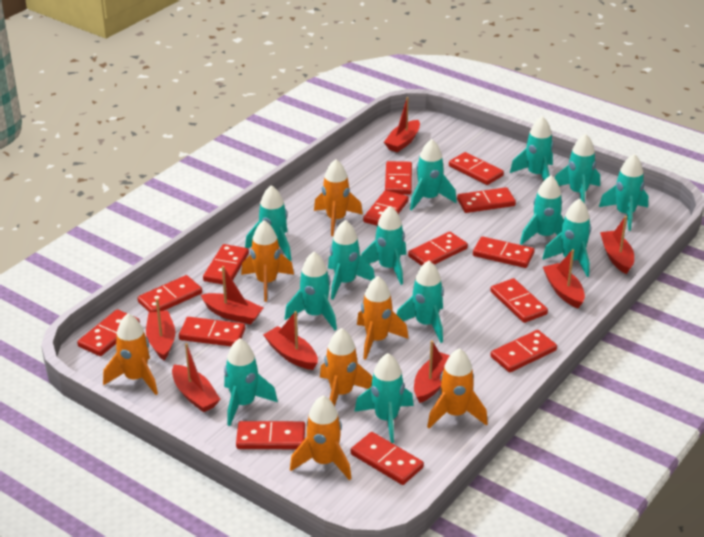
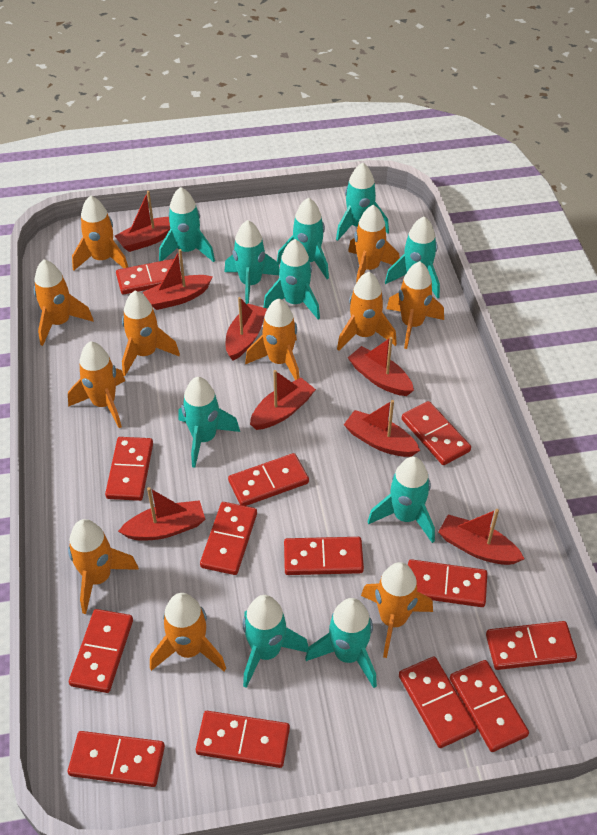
orange rocket: 7 -> 11
red domino: 14 -> 13
turquoise rocket: 13 -> 10

